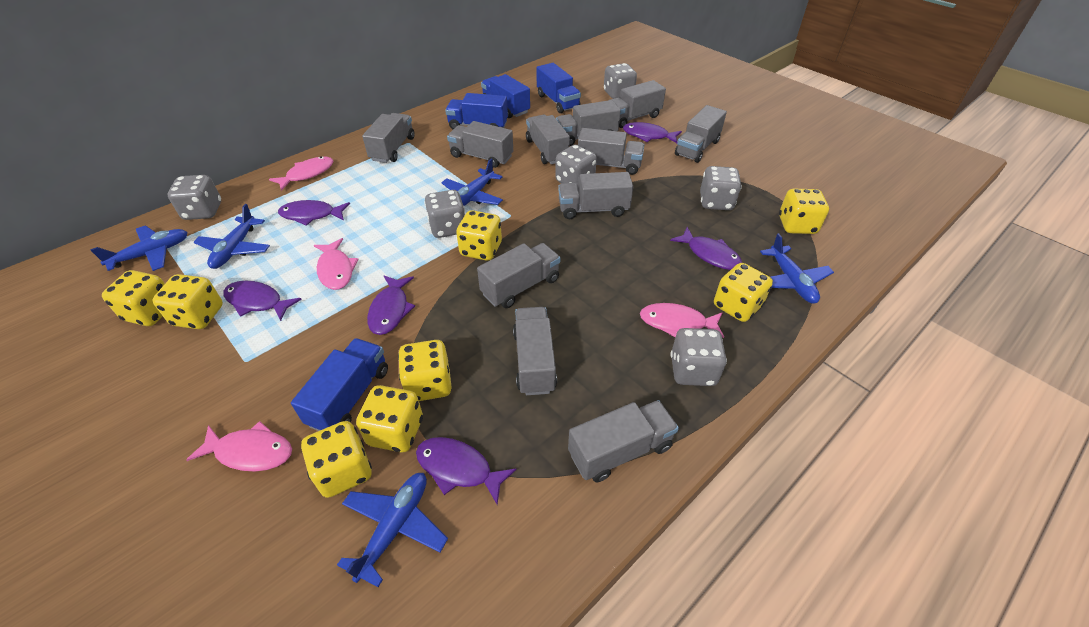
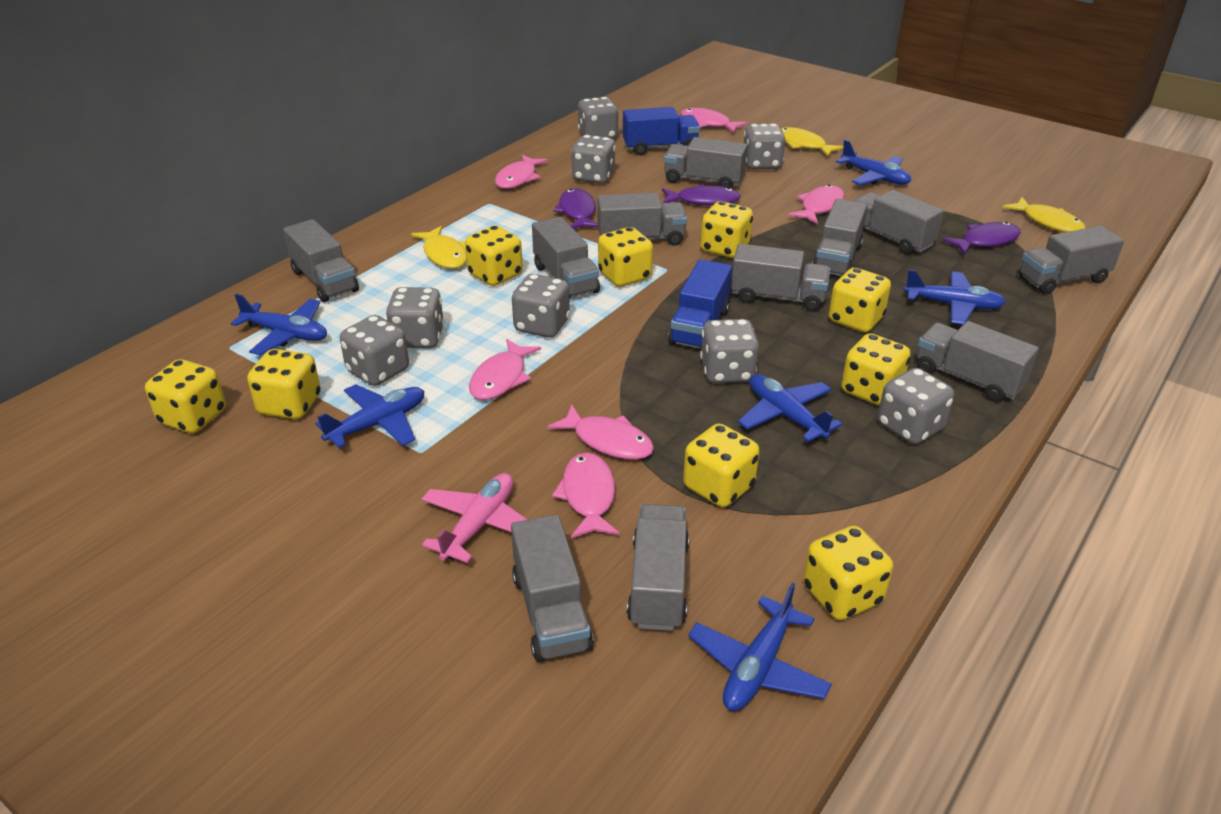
blue plane: 5 -> 6
blue truck: 4 -> 2
grey dice: 6 -> 8
pink fish: 4 -> 6
pink plane: 0 -> 1
purple fish: 6 -> 3
yellow dice: 8 -> 9
yellow fish: 0 -> 3

